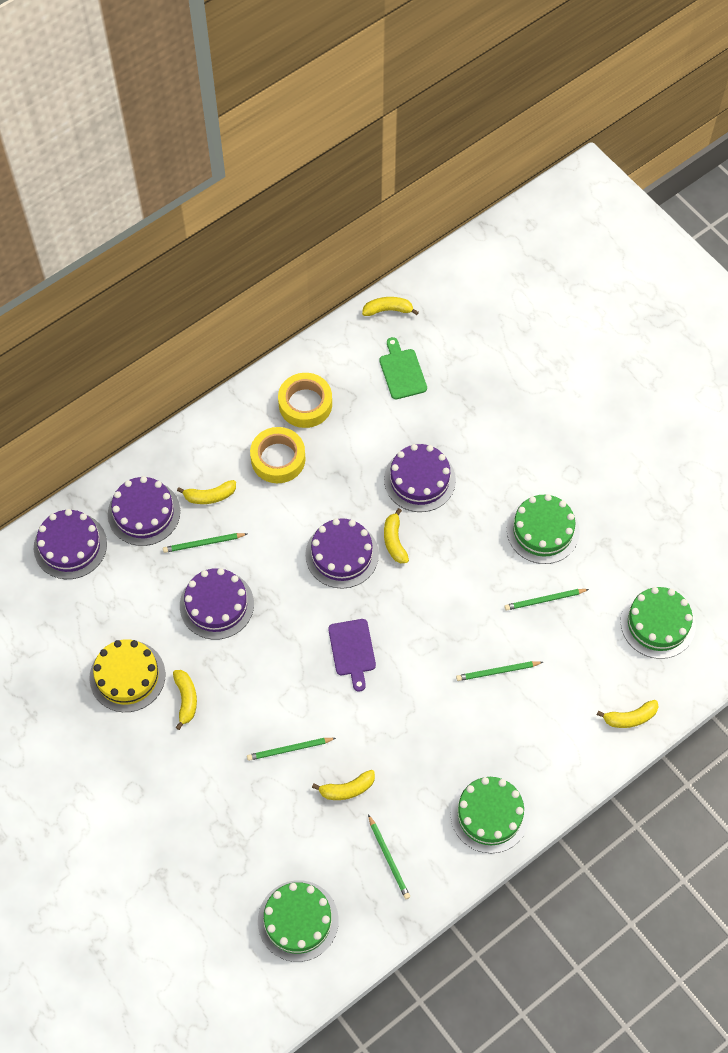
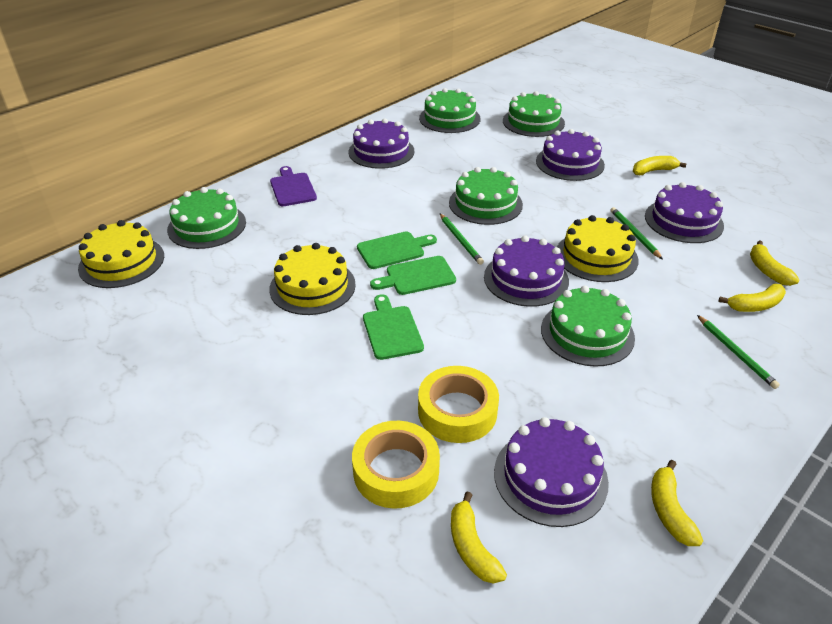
green cake: 4 -> 5
green cutting board: 1 -> 3
green pencil: 5 -> 3
yellow banana: 6 -> 5
yellow cake: 1 -> 3

